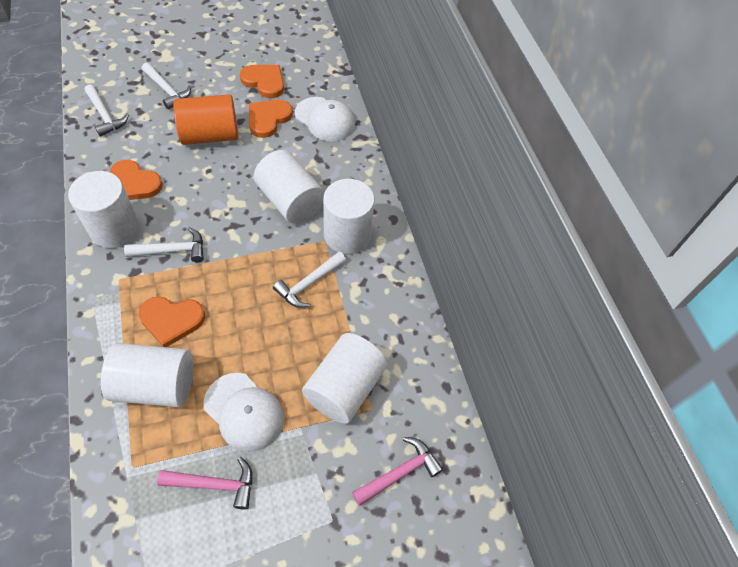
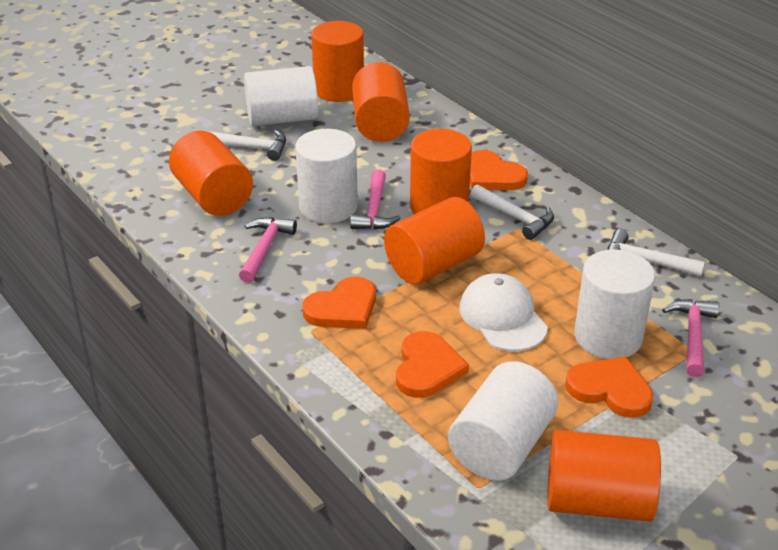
orange cylinder: 1 -> 6
pink hammer: 2 -> 3
white cap: 2 -> 1
white cylinder: 5 -> 4
white hammer: 4 -> 3

